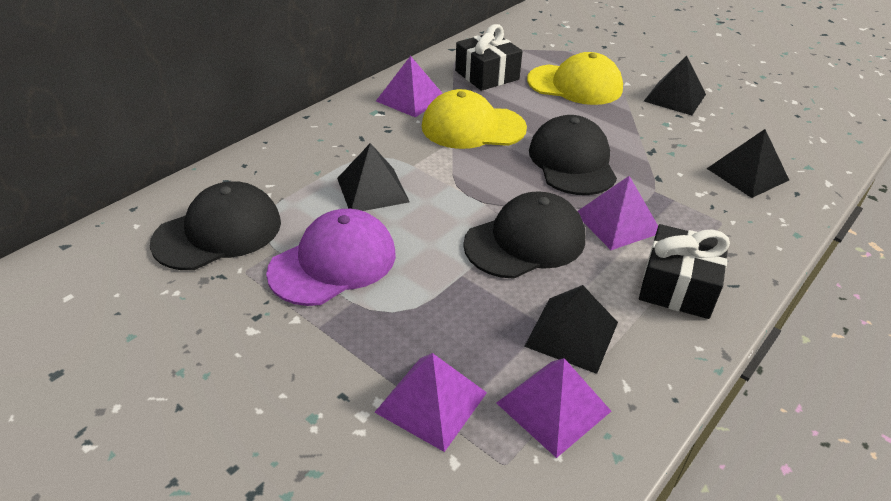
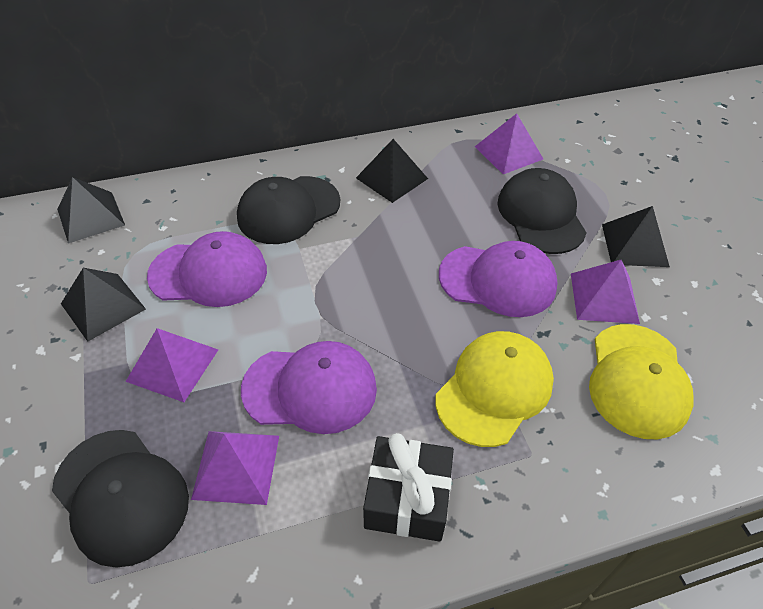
black gift: 2 -> 1
purple cap: 1 -> 3

